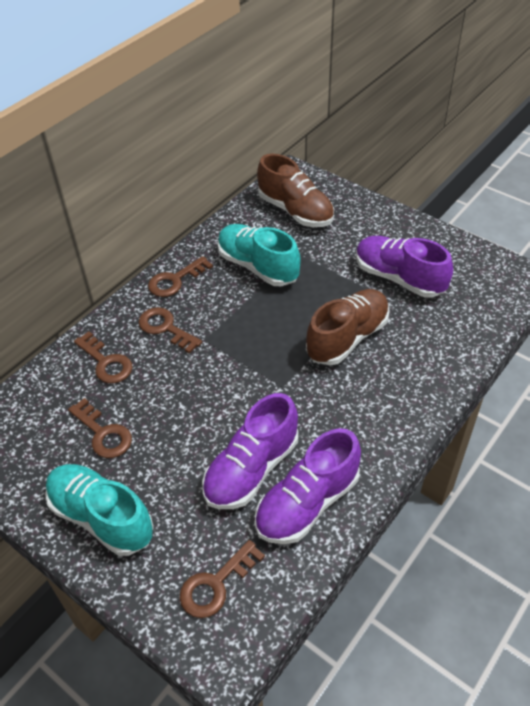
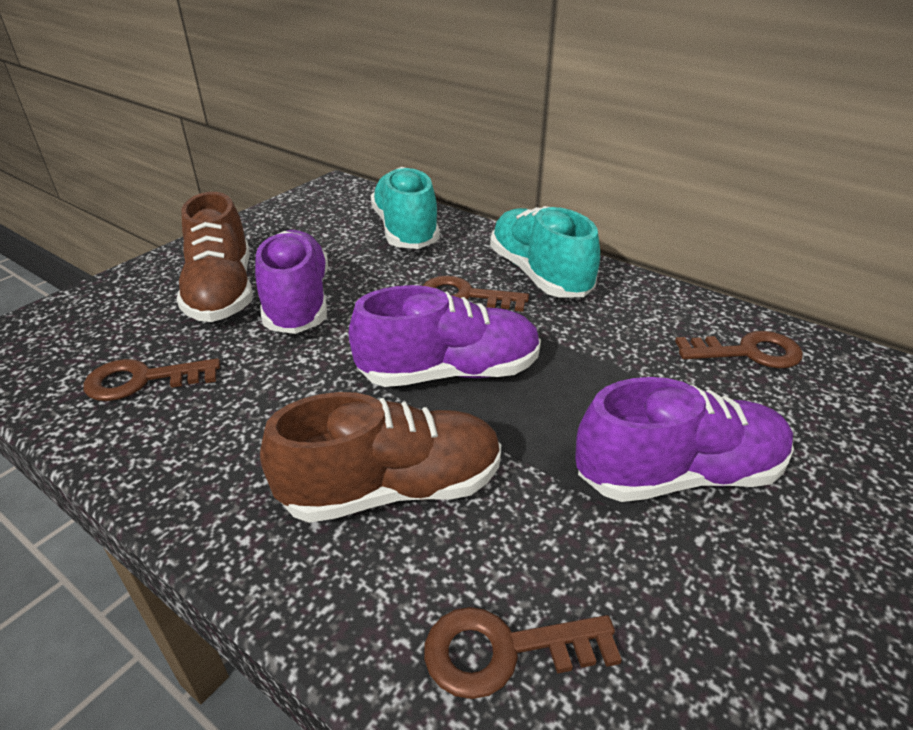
brown key: 5 -> 4

